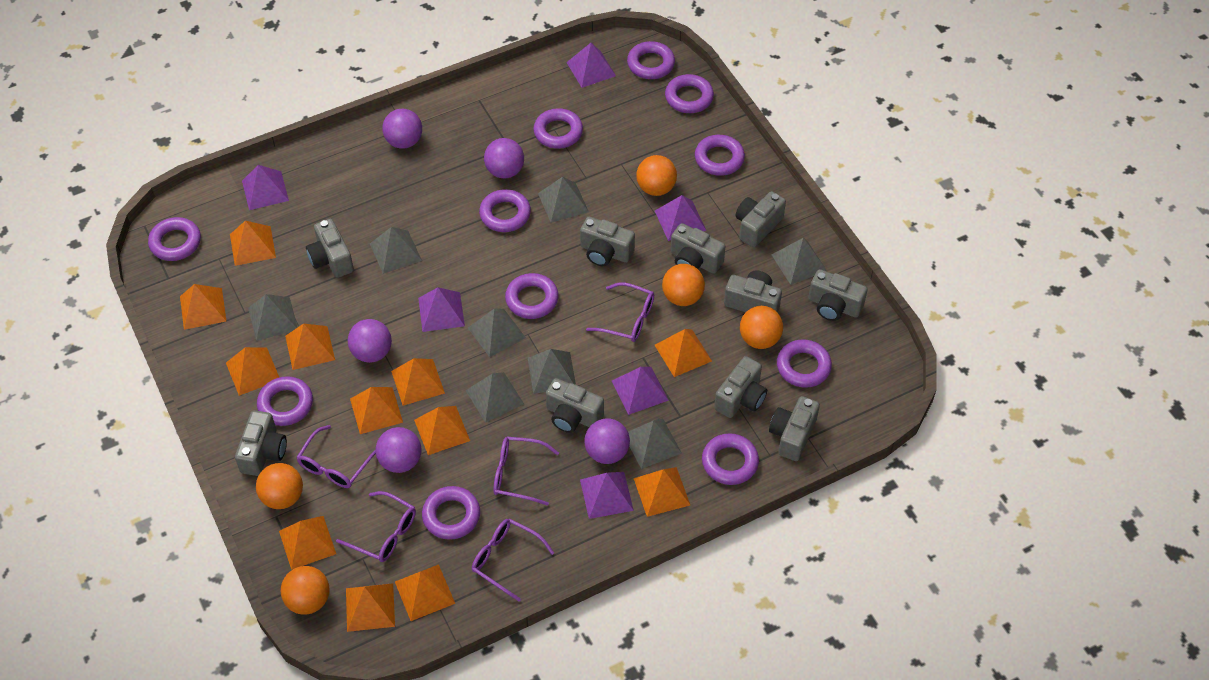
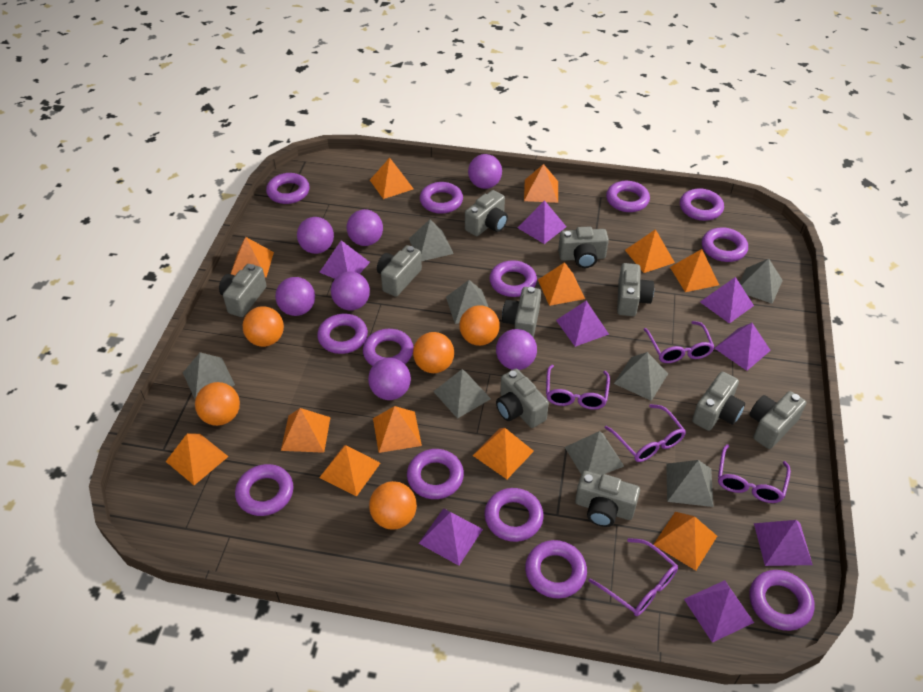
purple ball: 5 -> 7
purple pyramid: 6 -> 8
purple ring: 11 -> 13

